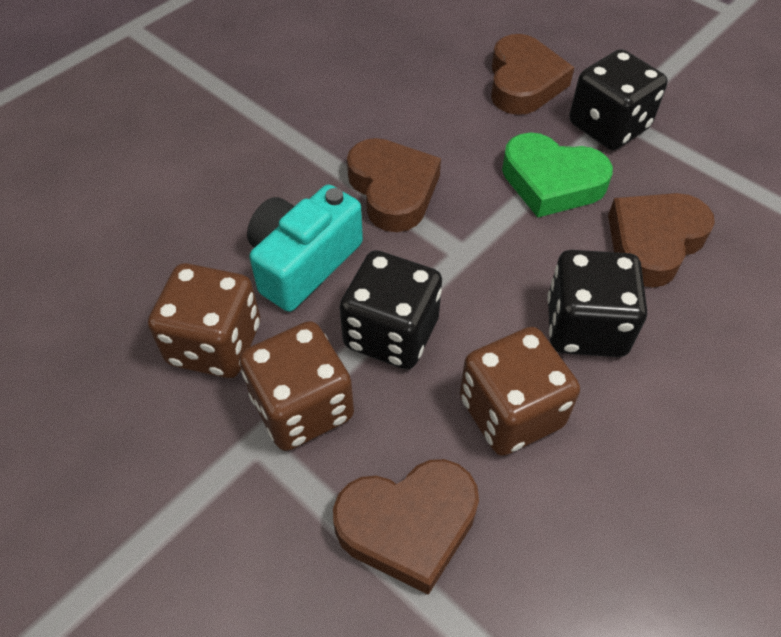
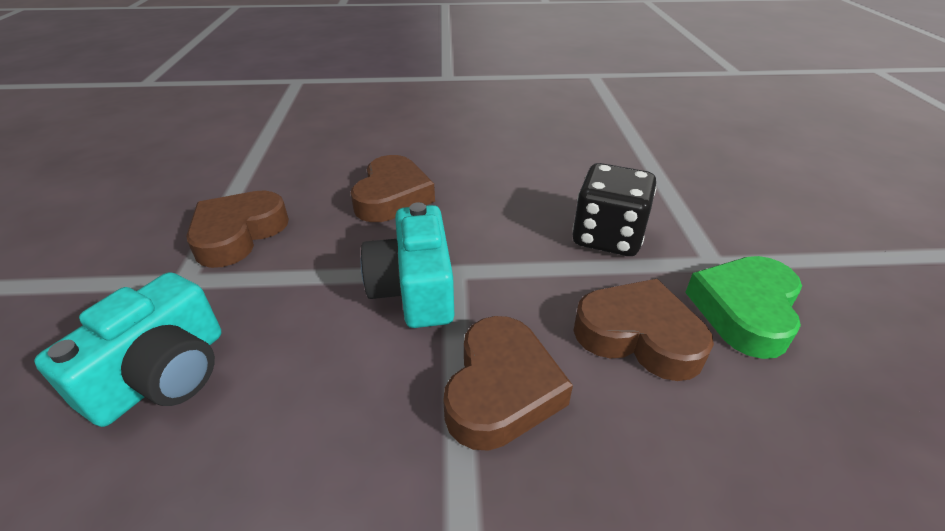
black dice: 3 -> 1
brown dice: 3 -> 0
turquoise camera: 1 -> 2

